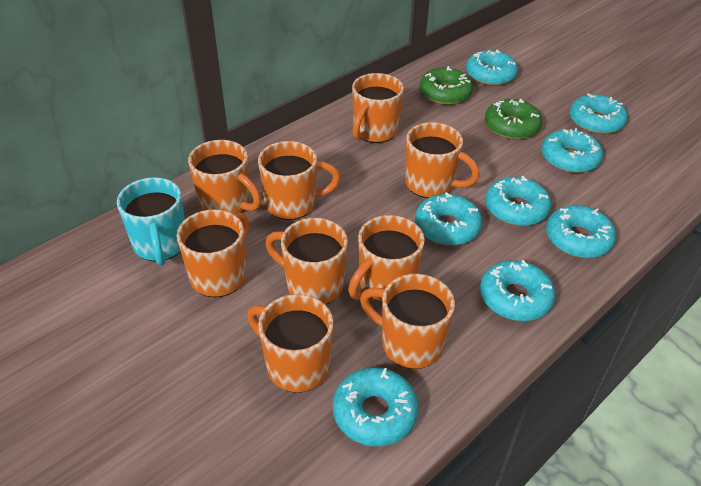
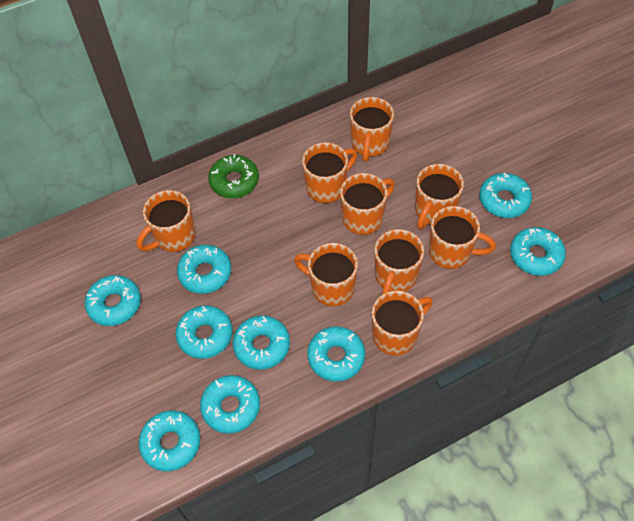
green donut: 2 -> 1
turquoise donut: 8 -> 9
turquoise mug: 1 -> 0

